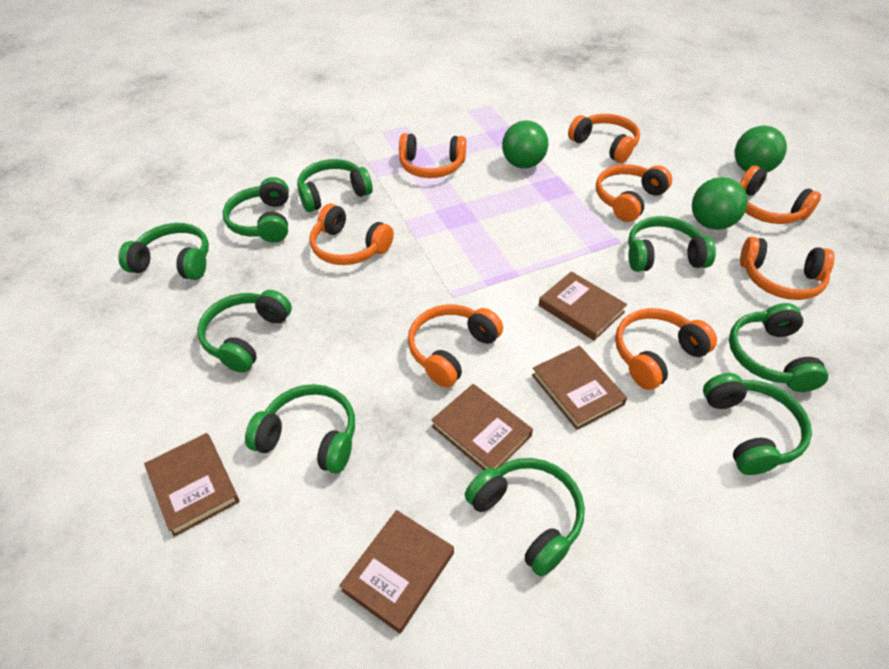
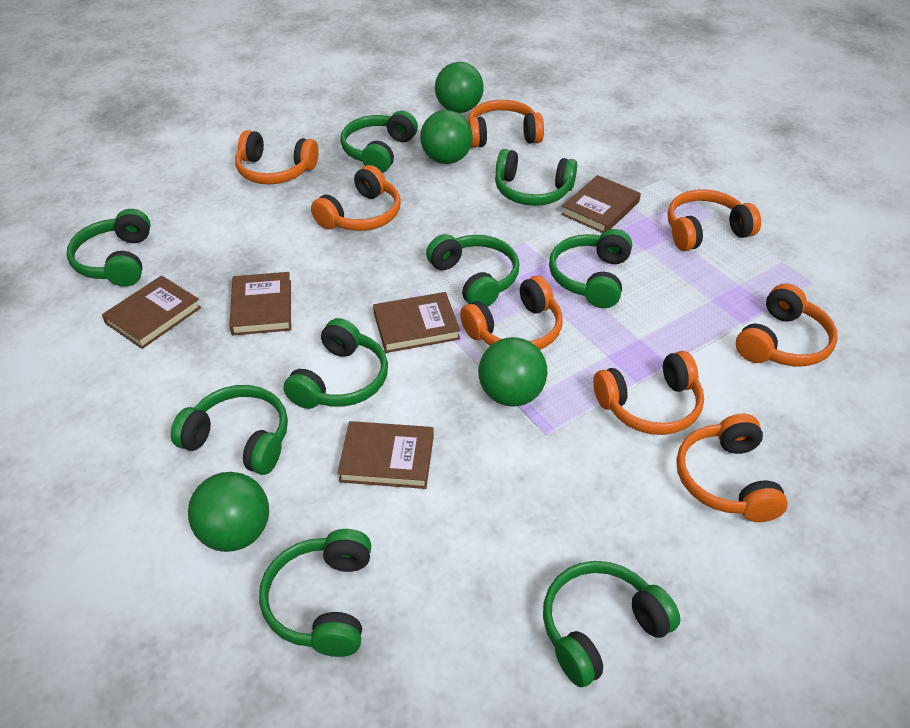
green ball: 3 -> 4

